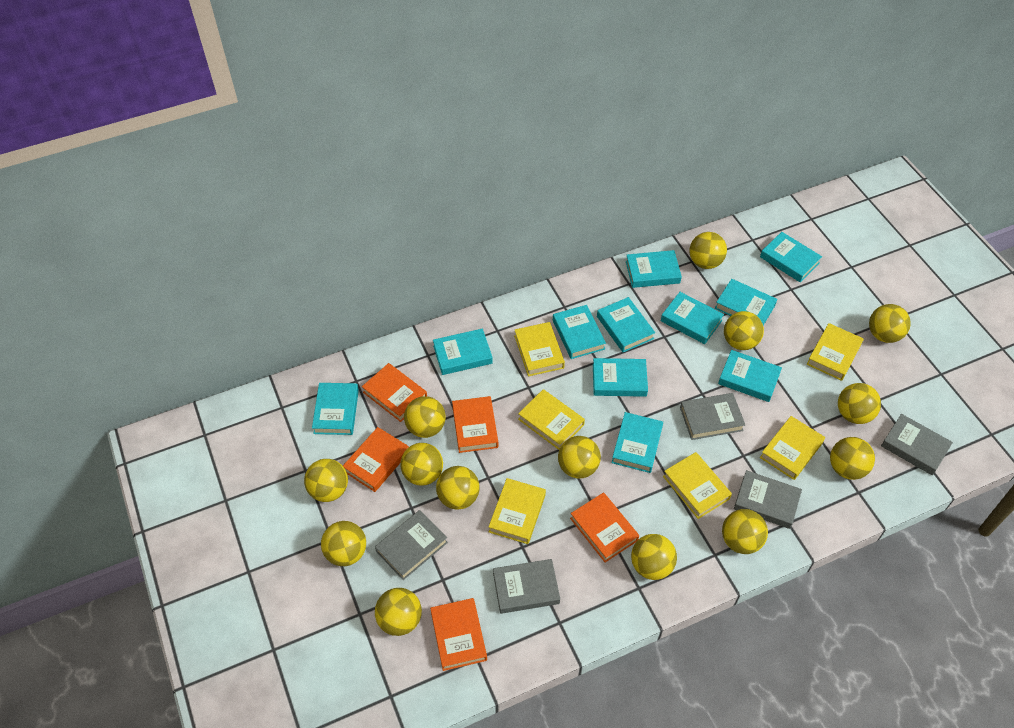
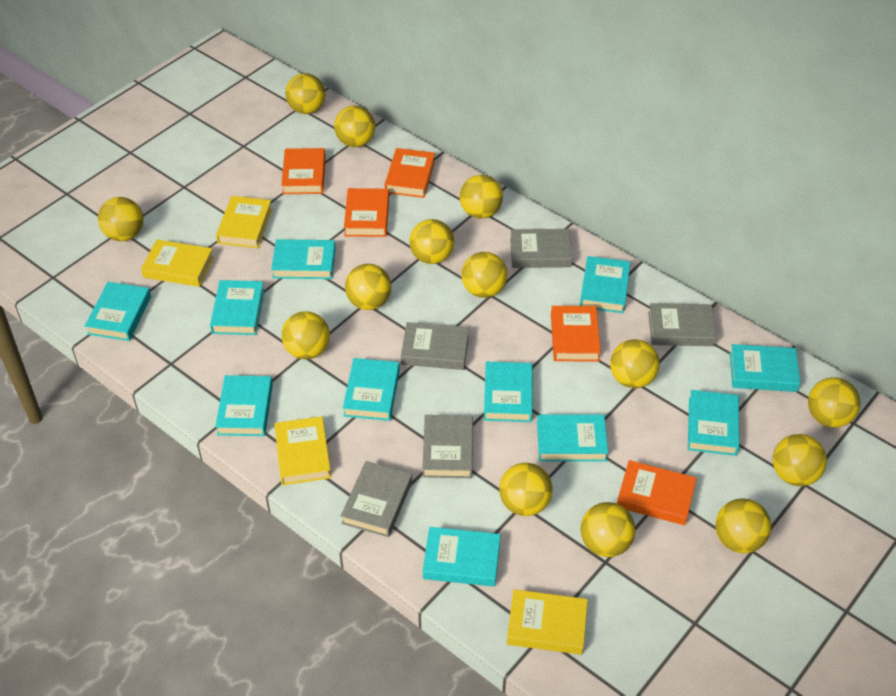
yellow book: 6 -> 4

